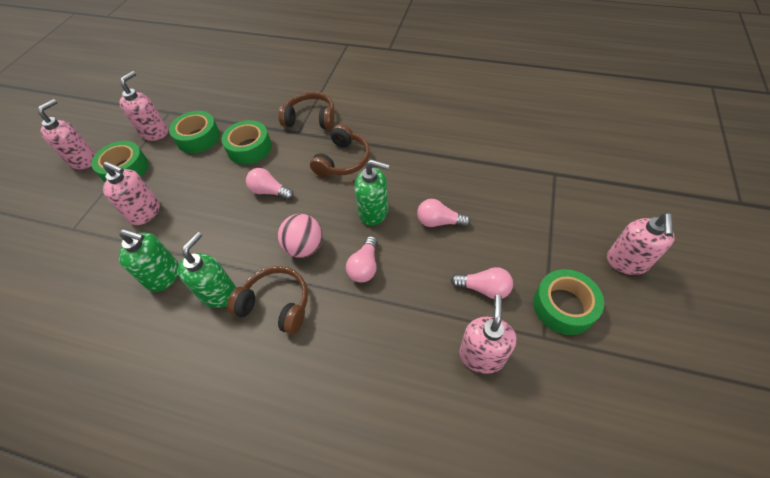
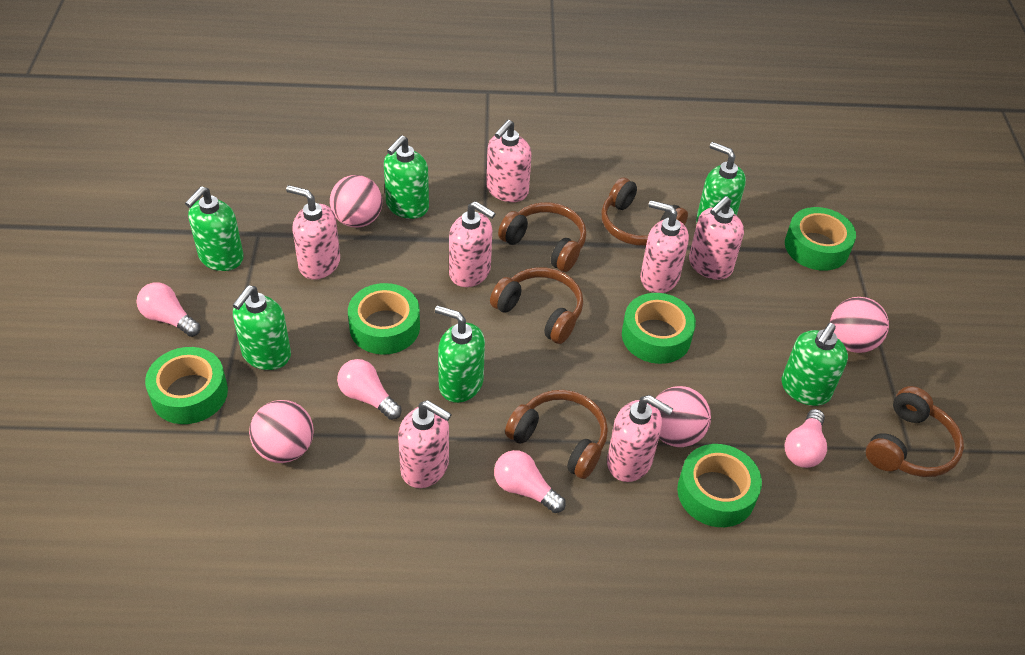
brown headphones: 3 -> 5
green soap dispenser: 3 -> 6
green tape: 4 -> 5
pink ball: 1 -> 4
pink soap dispenser: 5 -> 7

